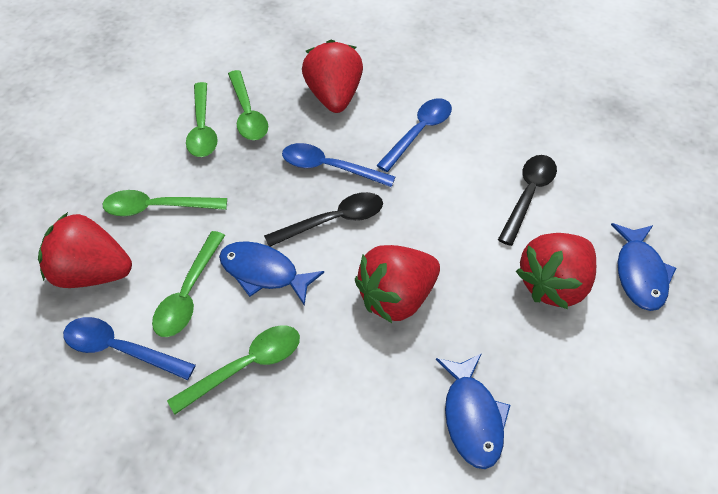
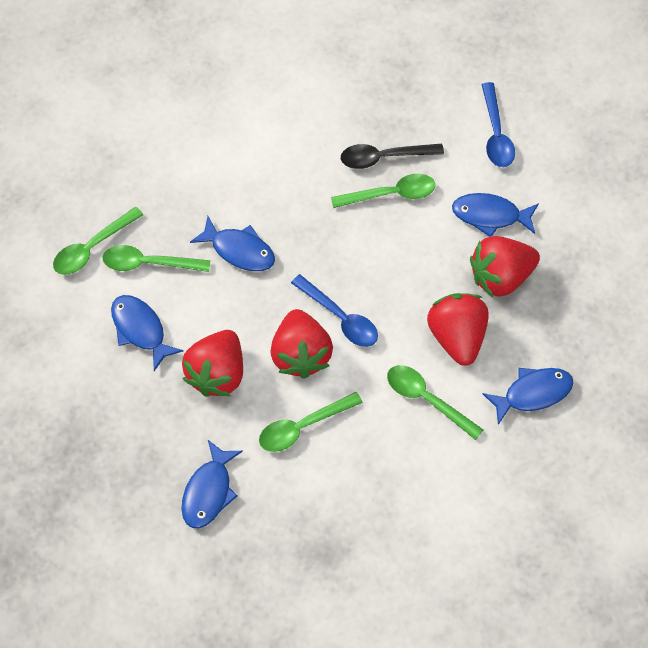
black spoon: 2 -> 1
blue fish: 3 -> 5
blue spoon: 3 -> 2

